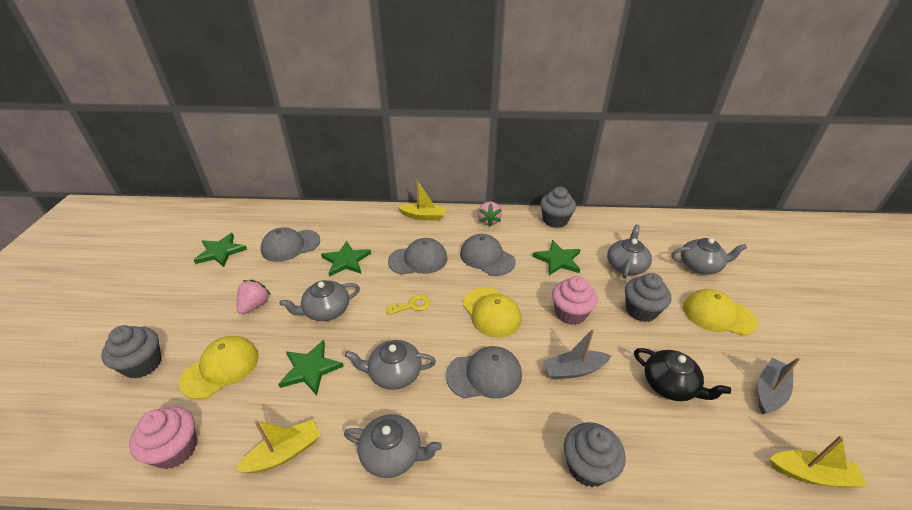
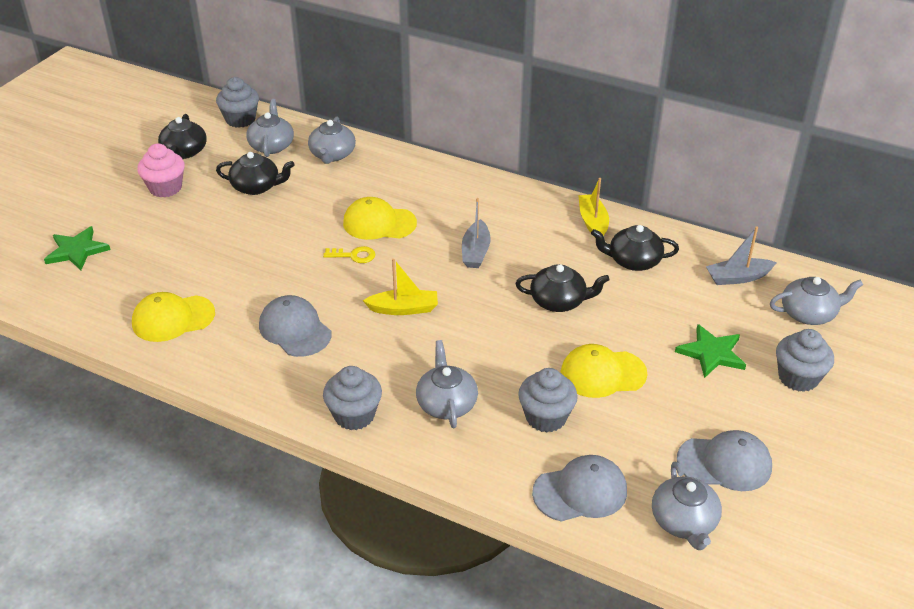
black teapot: 1 -> 4
green star: 4 -> 2
grey cap: 4 -> 3
pink cupcake: 2 -> 1
pink strawberry: 2 -> 0
yellow boat: 3 -> 2

